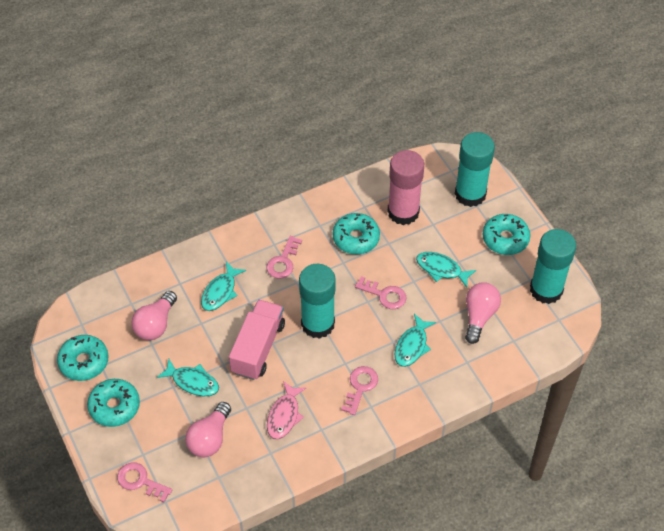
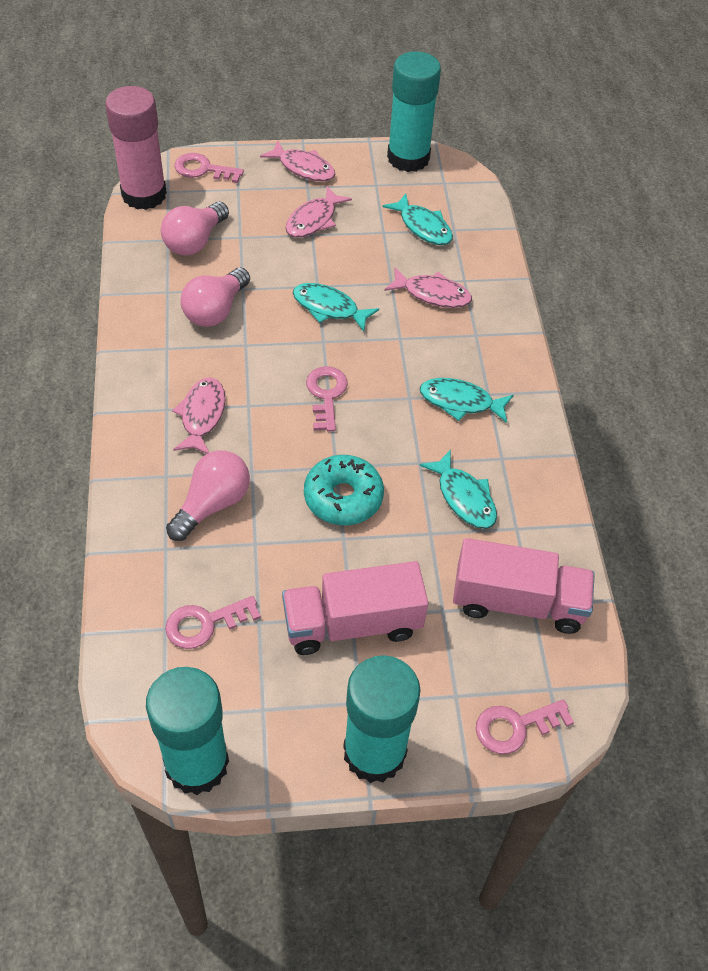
pink fish: 1 -> 4
pink truck: 1 -> 2
turquoise donut: 4 -> 1

